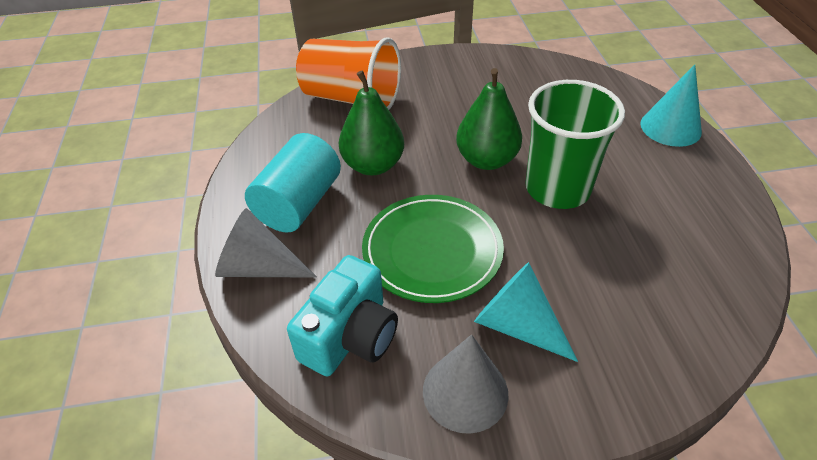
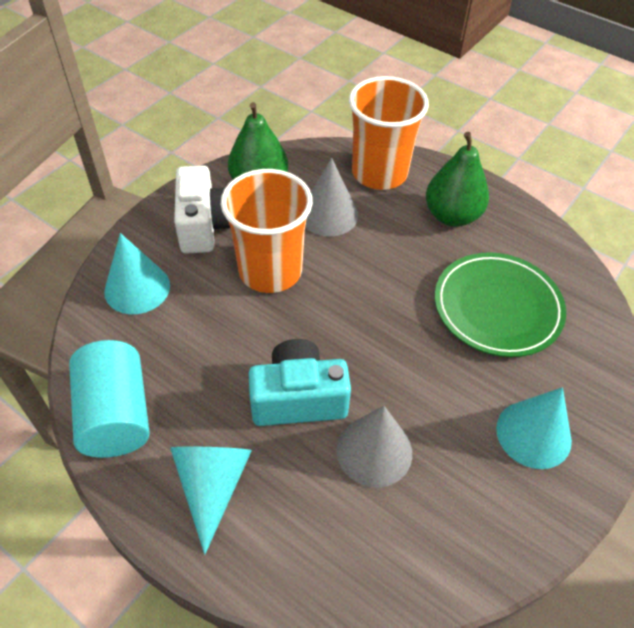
green cup: 1 -> 0
orange cup: 1 -> 2
turquoise cone: 2 -> 3
white camera: 0 -> 1

